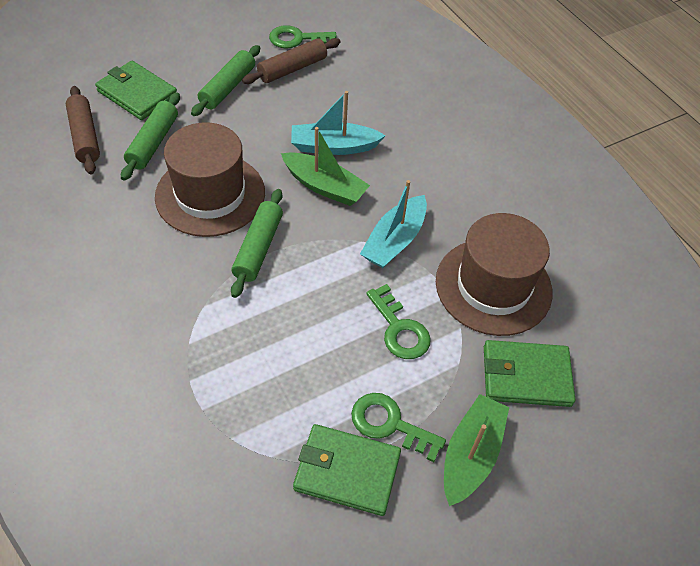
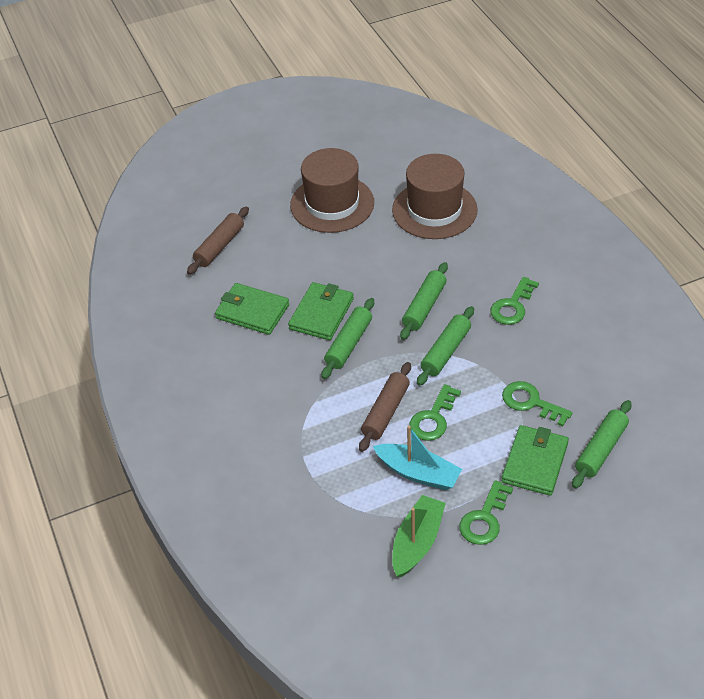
green boat: 2 -> 1
green key: 3 -> 4
green rolling pin: 3 -> 4
turquoise boat: 2 -> 1

